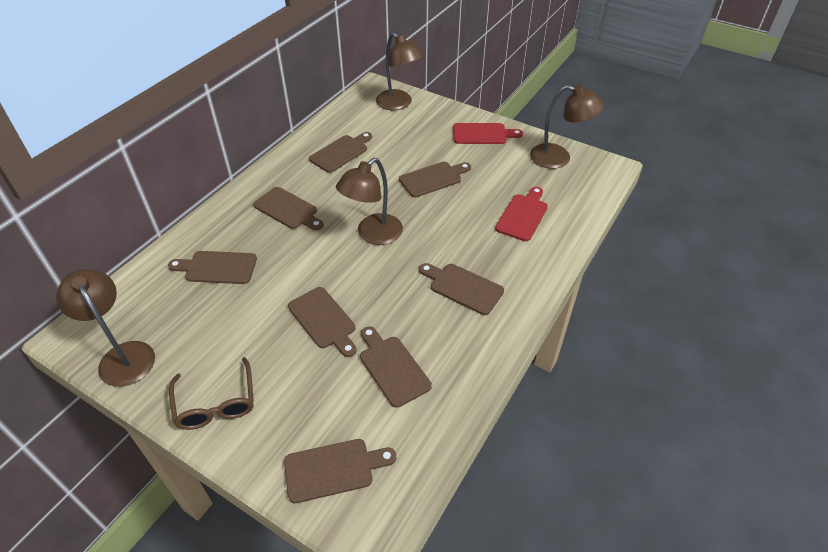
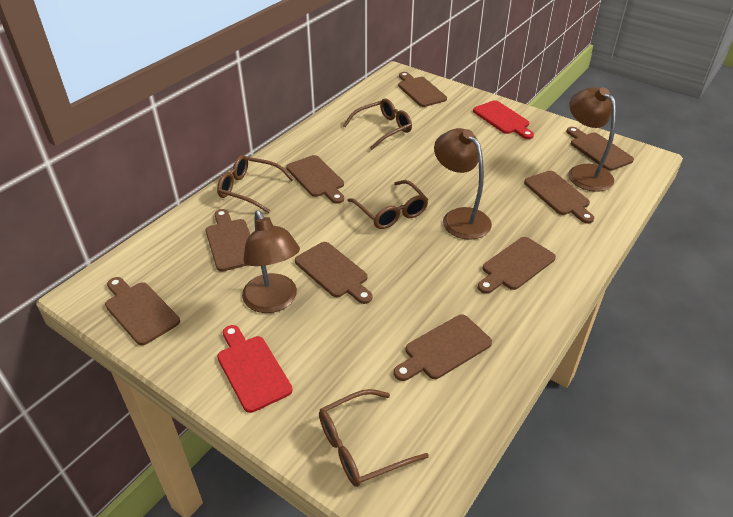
brown cutting board: 8 -> 9
brown glasses: 1 -> 4
brown lamp: 4 -> 3

